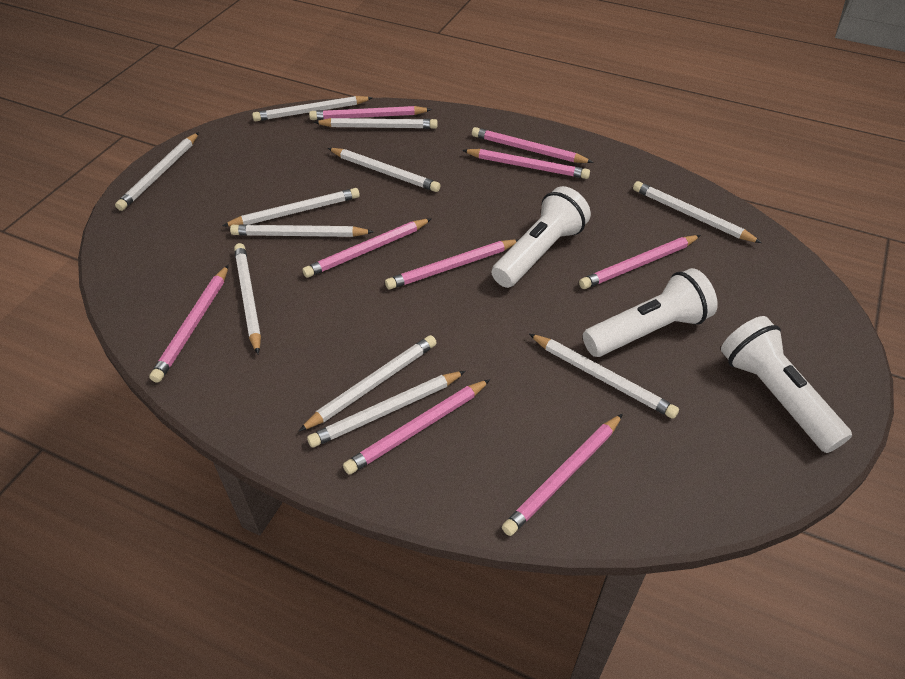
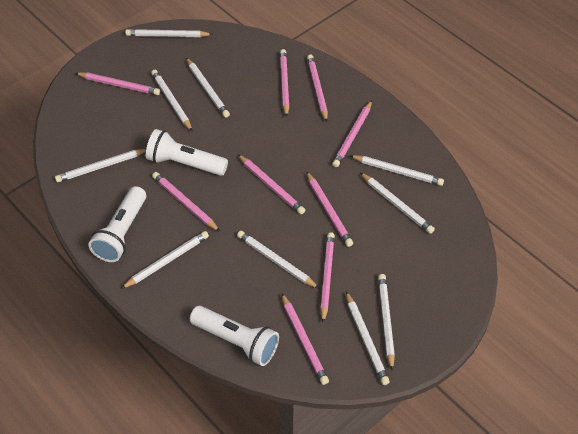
white pencil: 11 -> 10

